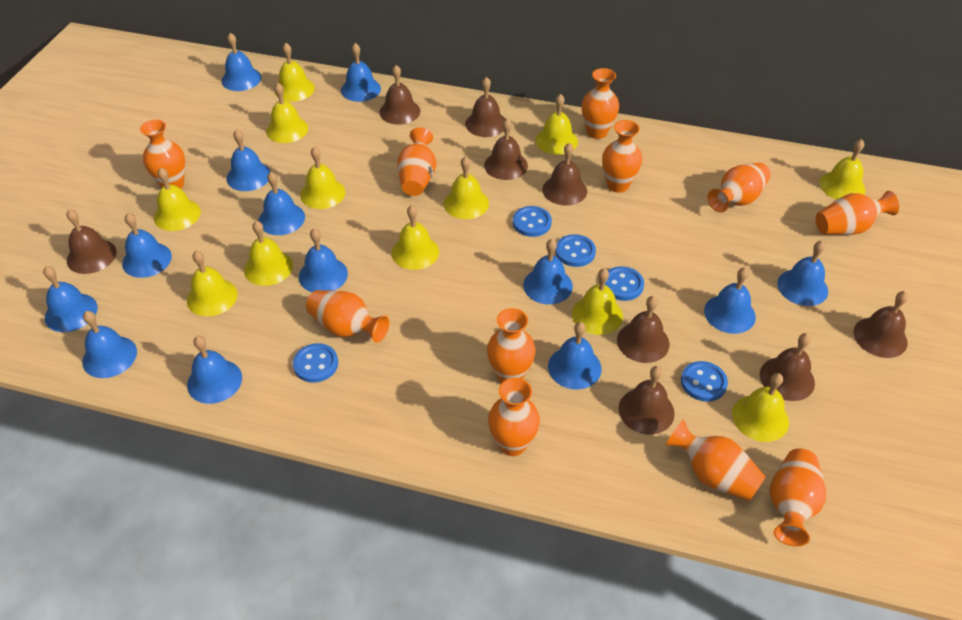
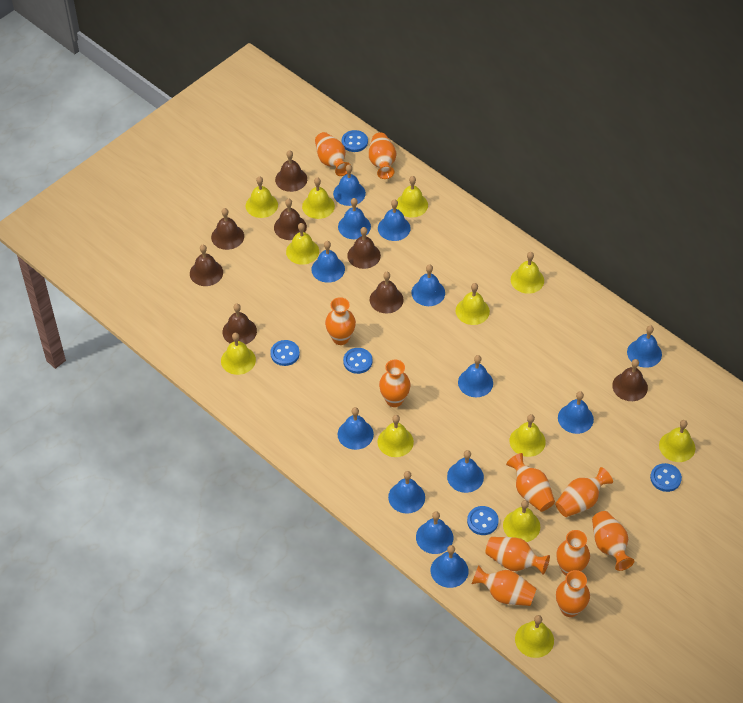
brown bell: 9 -> 8

